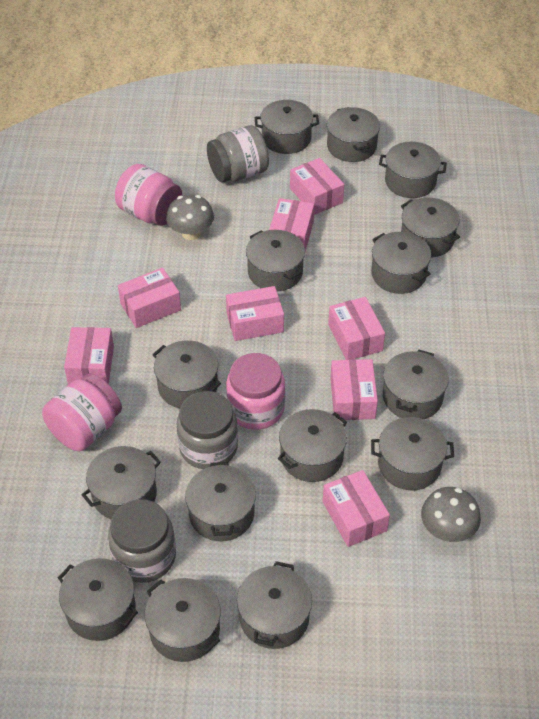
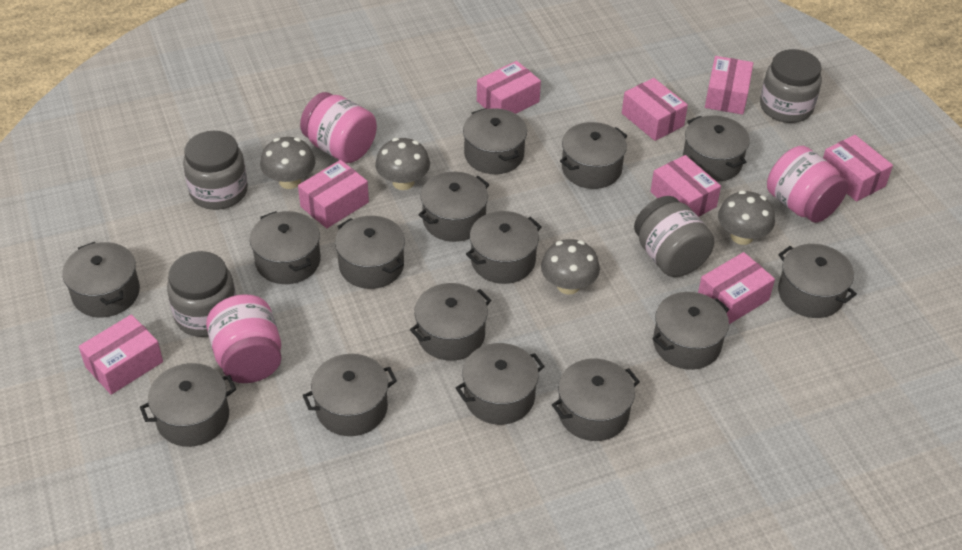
grey jar: 3 -> 4
grey mushroom: 2 -> 4

